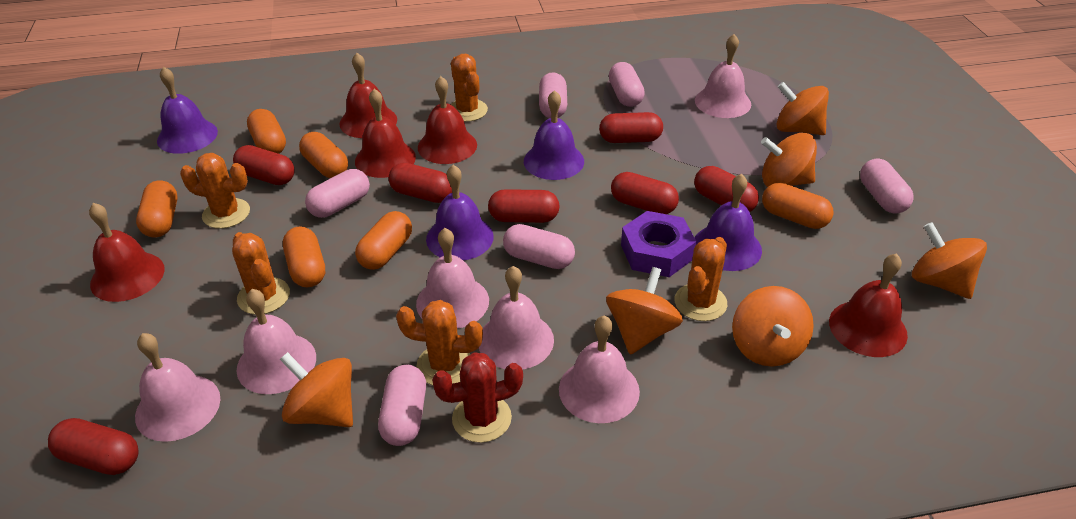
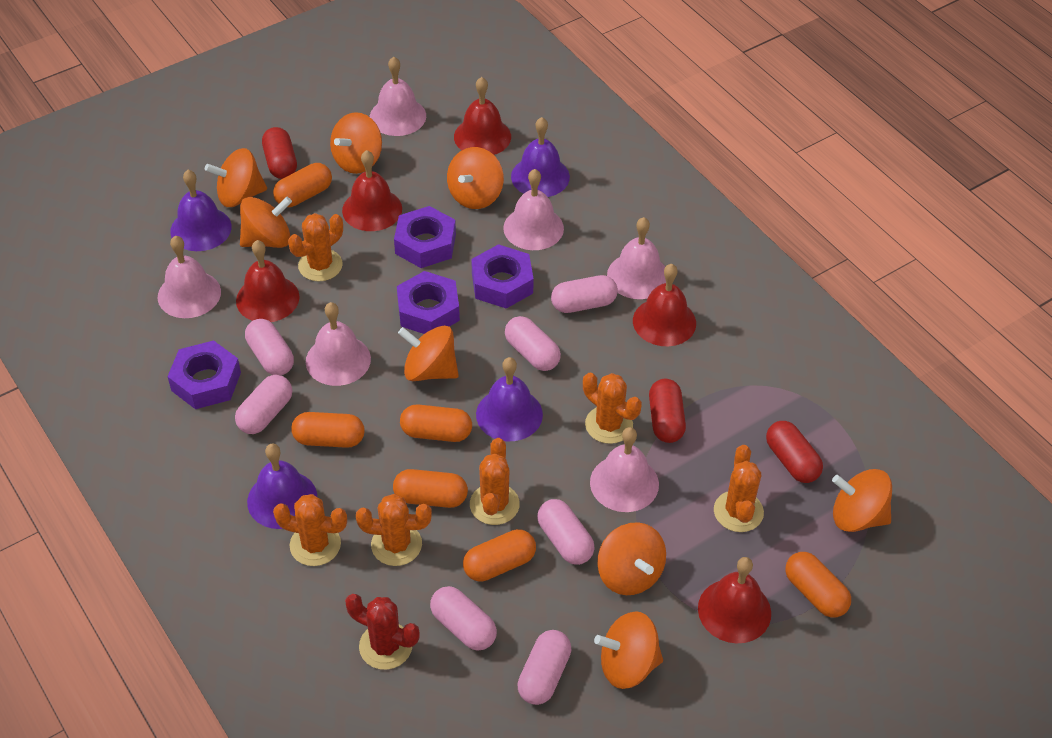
orange cactus: 5 -> 6
orange spinning top: 6 -> 8
pink capsule: 6 -> 7
purple nut: 1 -> 4
red capsule: 7 -> 3

